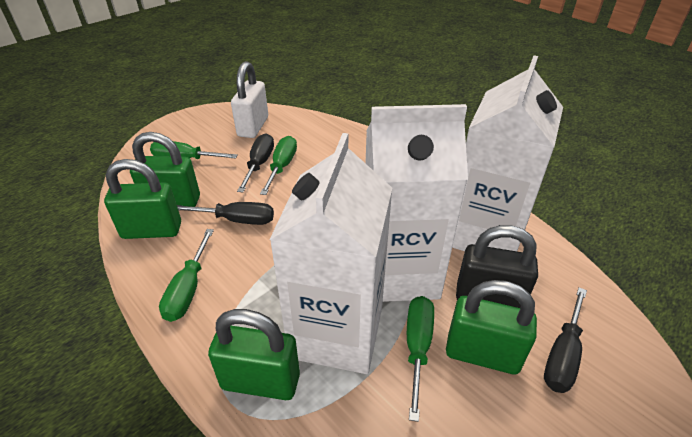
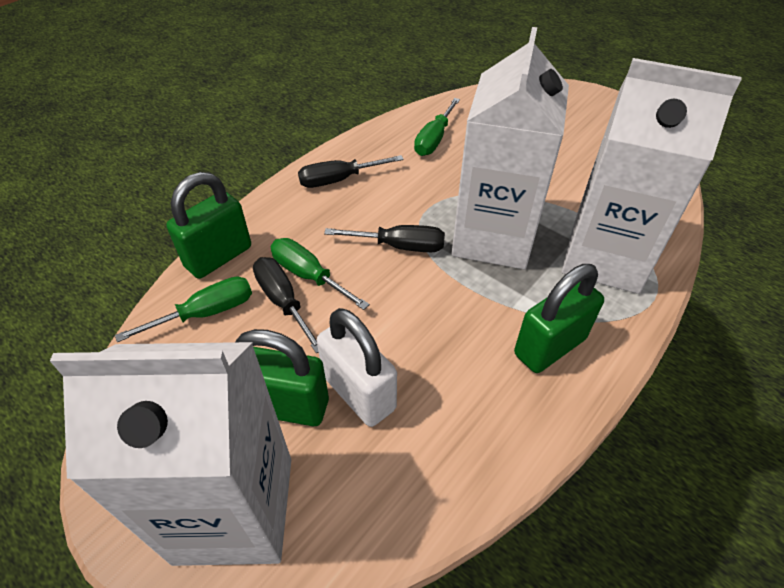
black padlock: 1 -> 0
green padlock: 4 -> 3
green screwdriver: 4 -> 3

